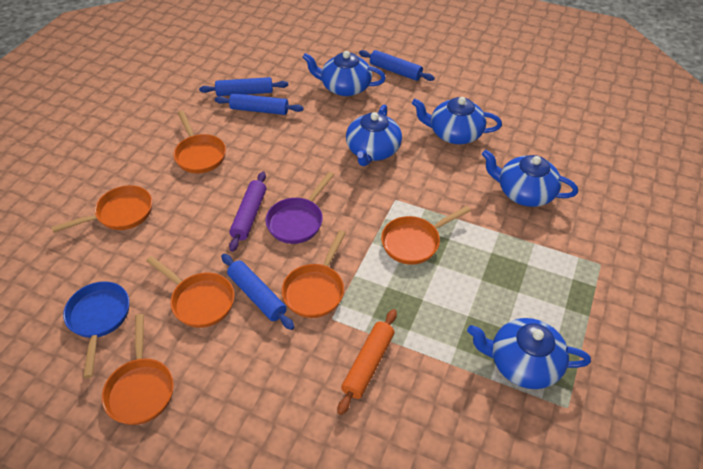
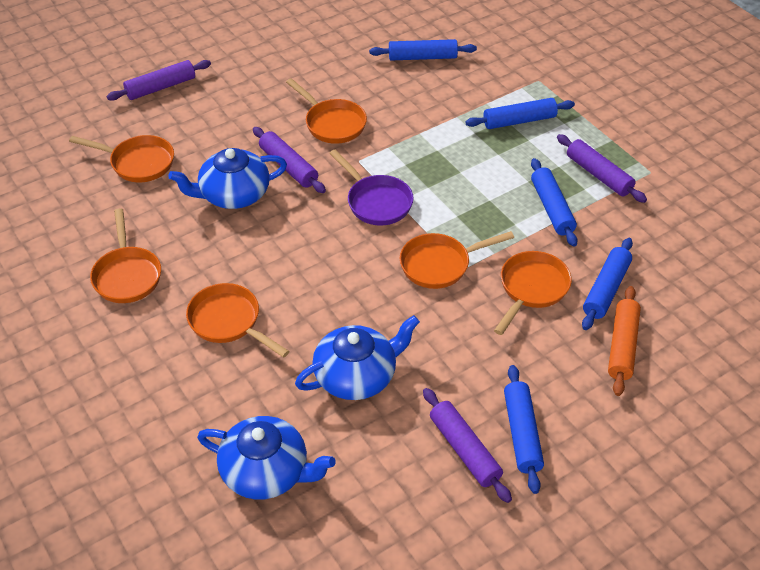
blue pan: 1 -> 0
blue rolling pin: 4 -> 5
blue teapot: 5 -> 3
purple rolling pin: 1 -> 4

